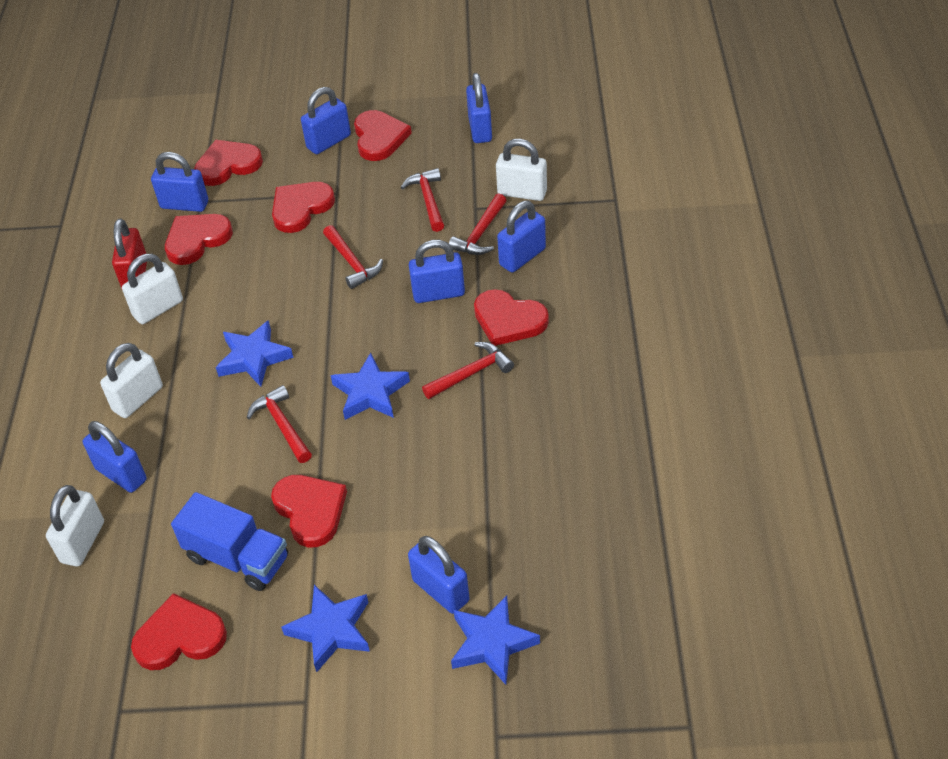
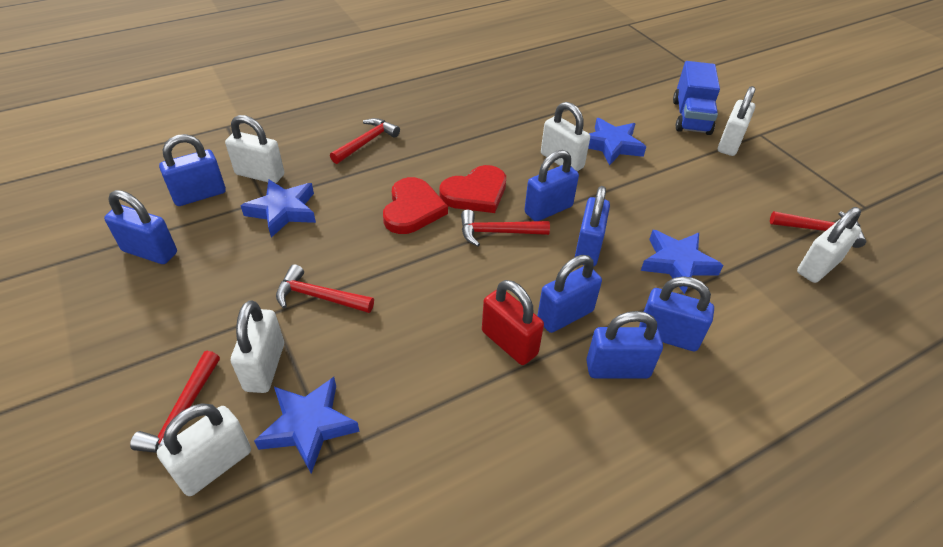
red heart: 7 -> 2
white padlock: 4 -> 6

